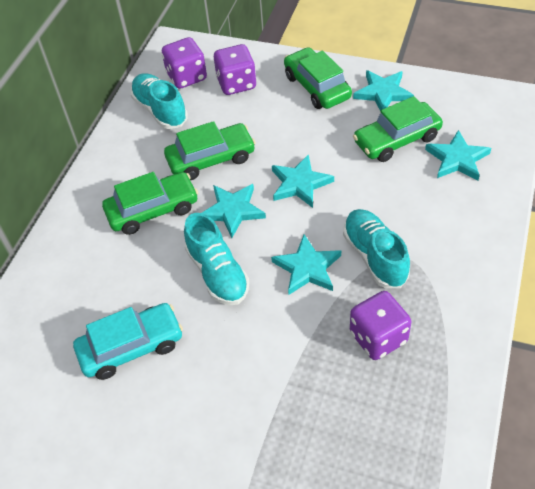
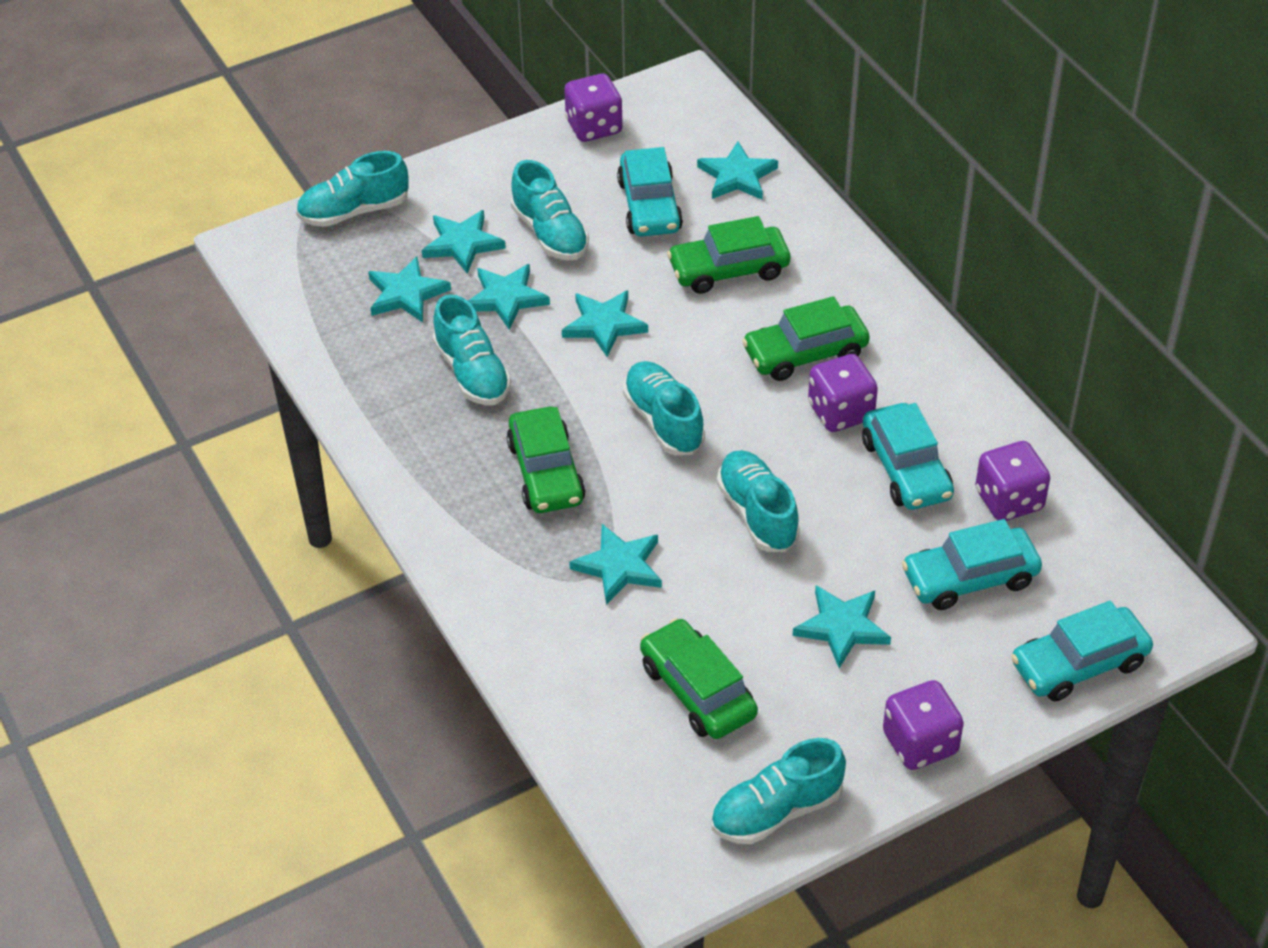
purple dice: 3 -> 4
turquoise car: 1 -> 4
turquoise shoe: 3 -> 6
turquoise star: 5 -> 7

